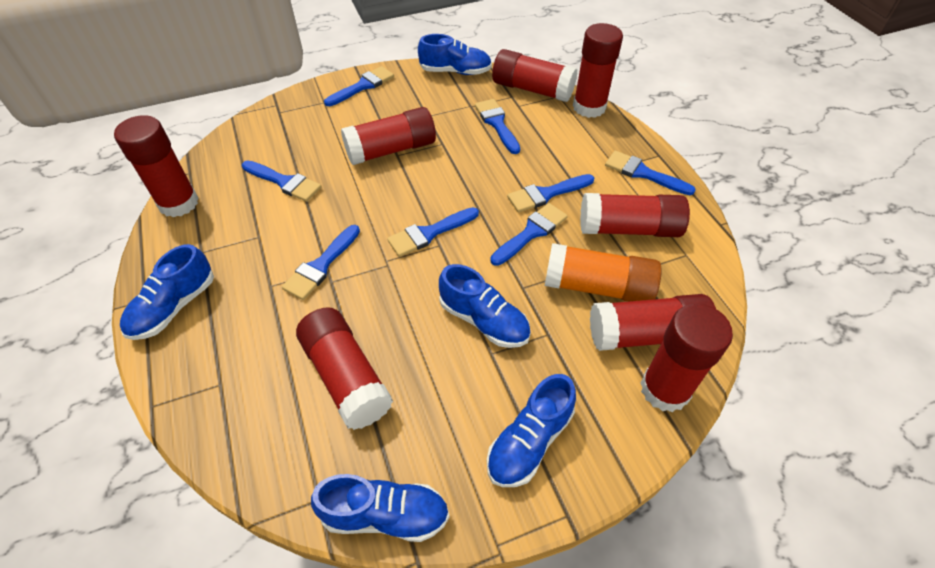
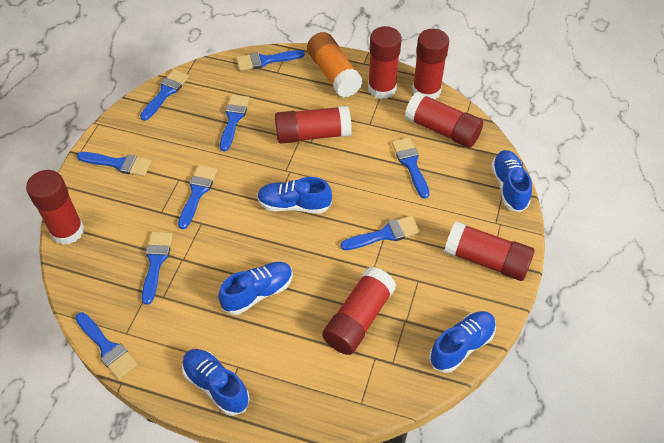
blue brush: 8 -> 9
red glue stick: 8 -> 7

